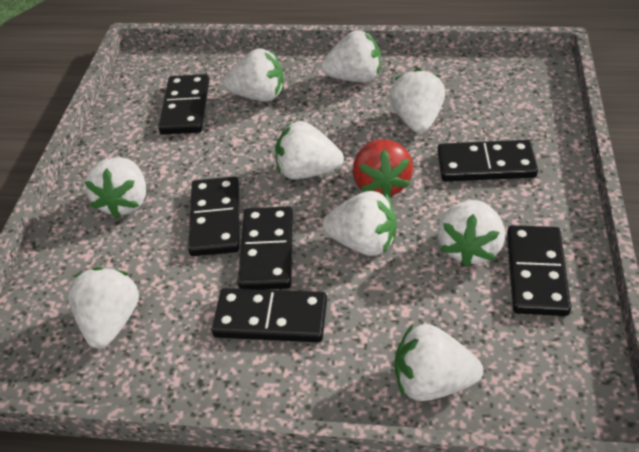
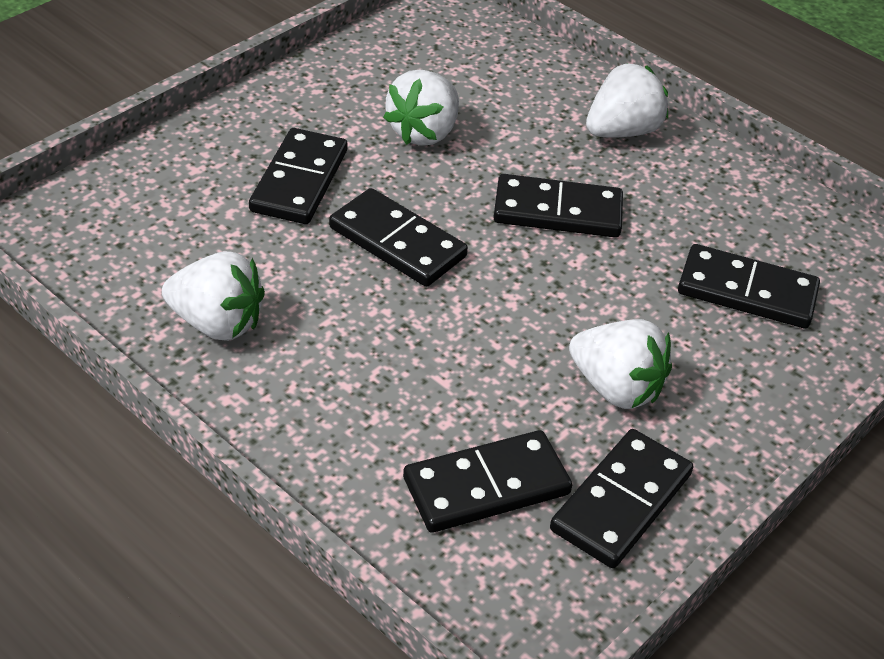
red strawberry: 1 -> 0
white strawberry: 9 -> 4

